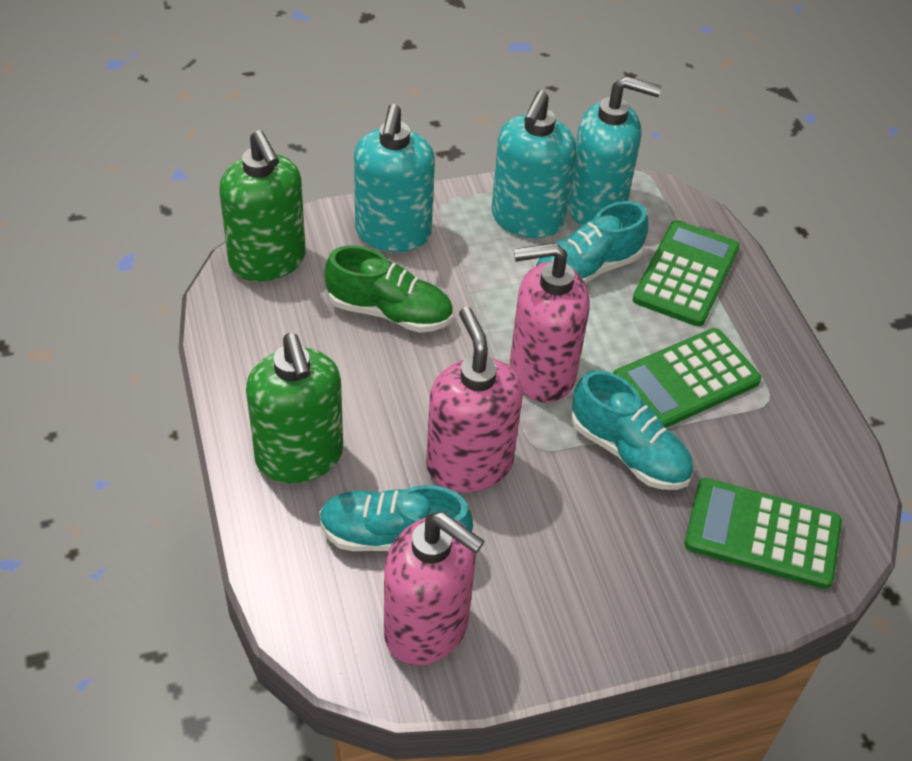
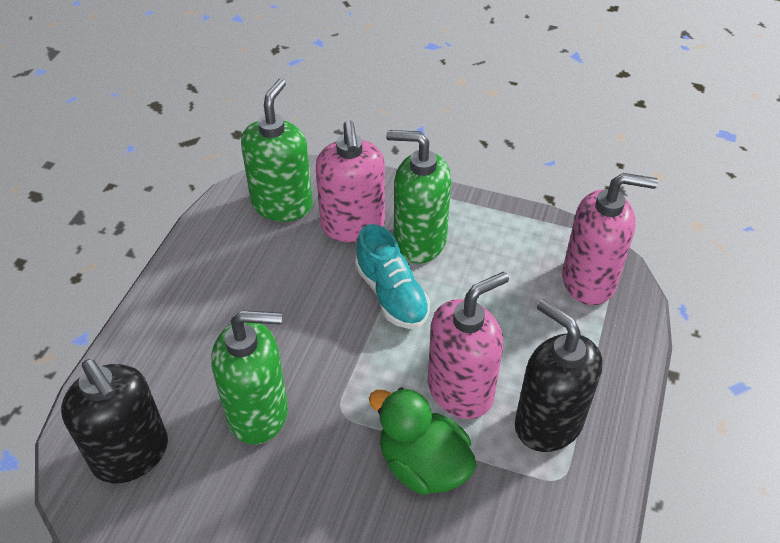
black soap dispenser: 0 -> 2
green calculator: 3 -> 0
green duck: 0 -> 1
green shoe: 1 -> 0
green soap dispenser: 2 -> 3
turquoise shoe: 3 -> 1
turquoise soap dispenser: 3 -> 0

